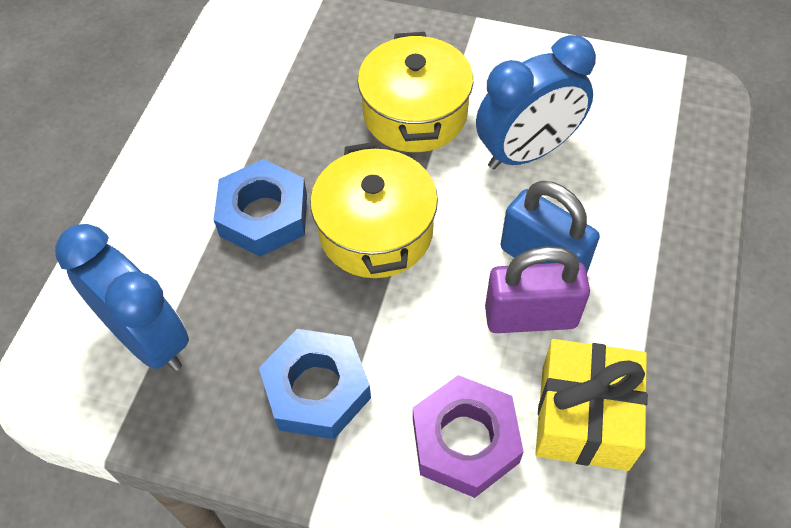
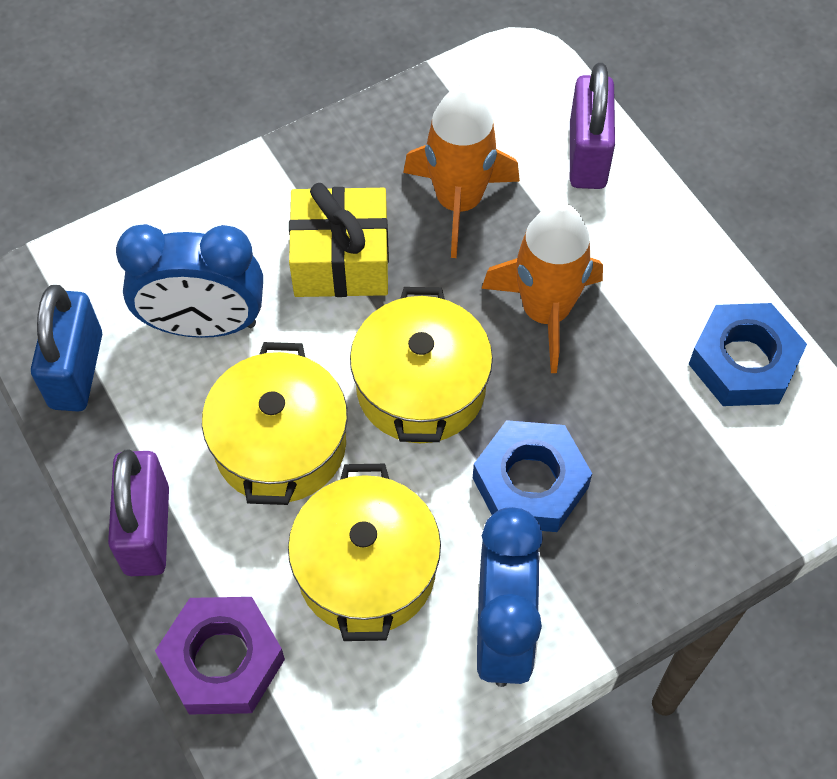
orange rocket: 0 -> 2
purple padlock: 1 -> 2
yellow pot: 2 -> 3

